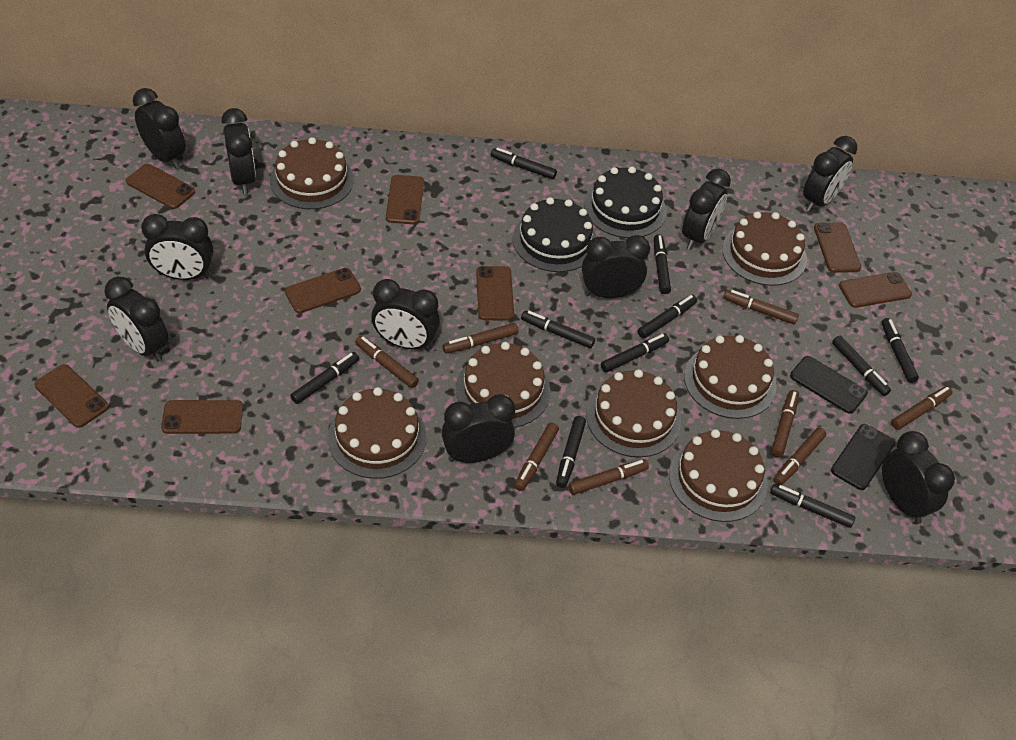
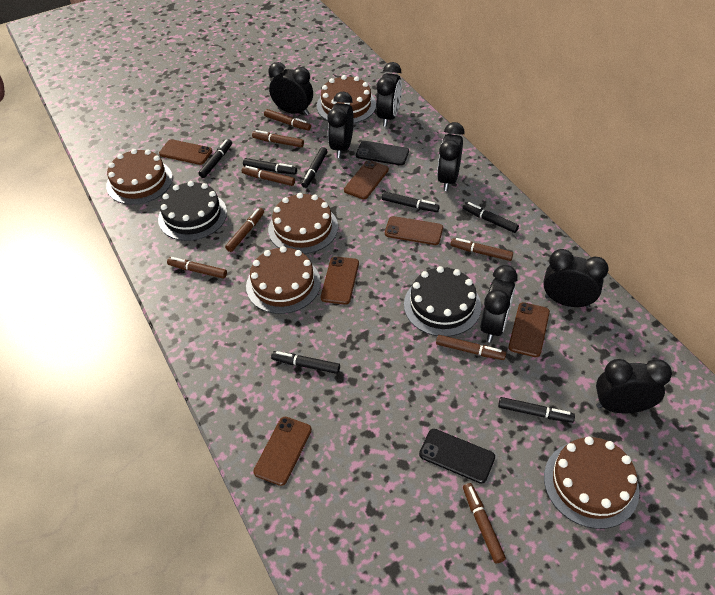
black clock: 10 -> 7
black marker: 10 -> 7
brown cake: 7 -> 5
brown phone: 8 -> 6

